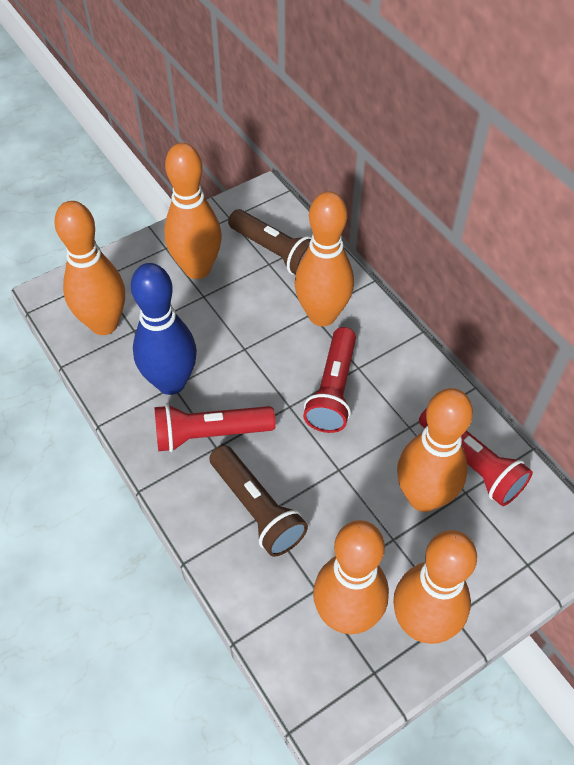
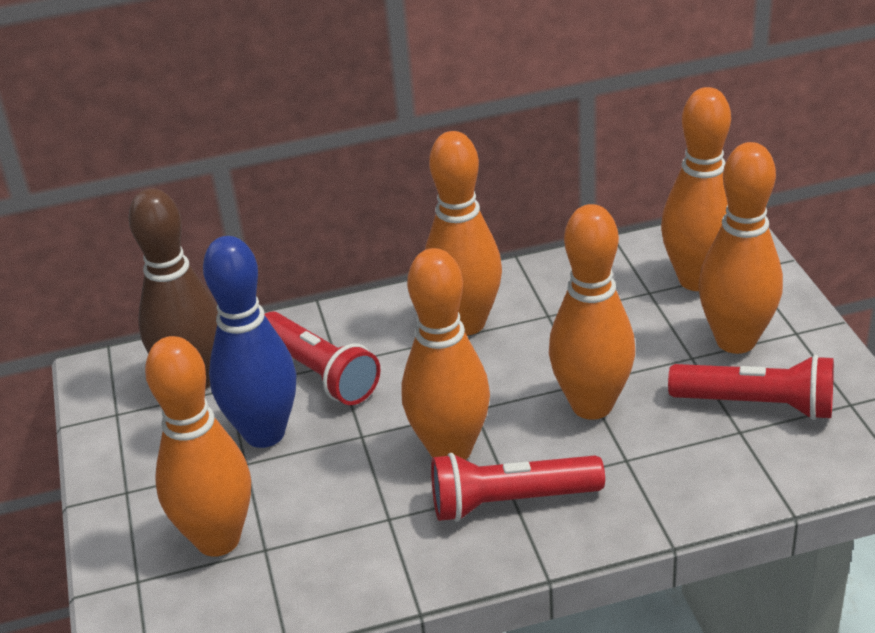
brown bowling pin: 0 -> 1
brown flashlight: 2 -> 0

